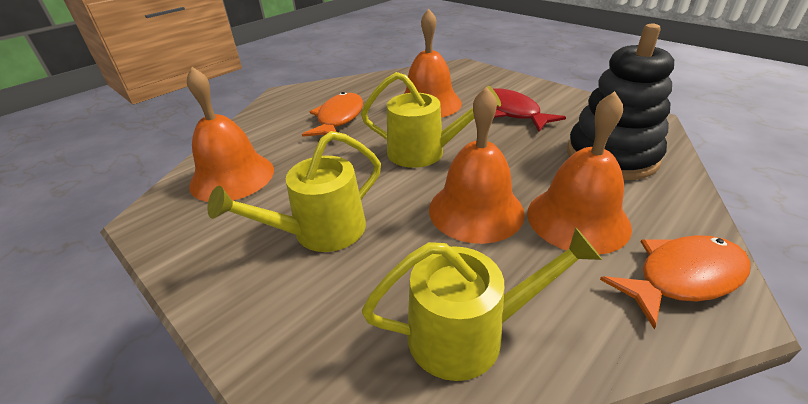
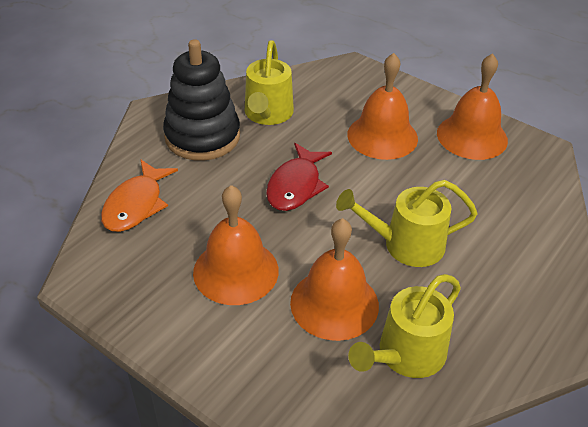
orange fish: 2 -> 1

